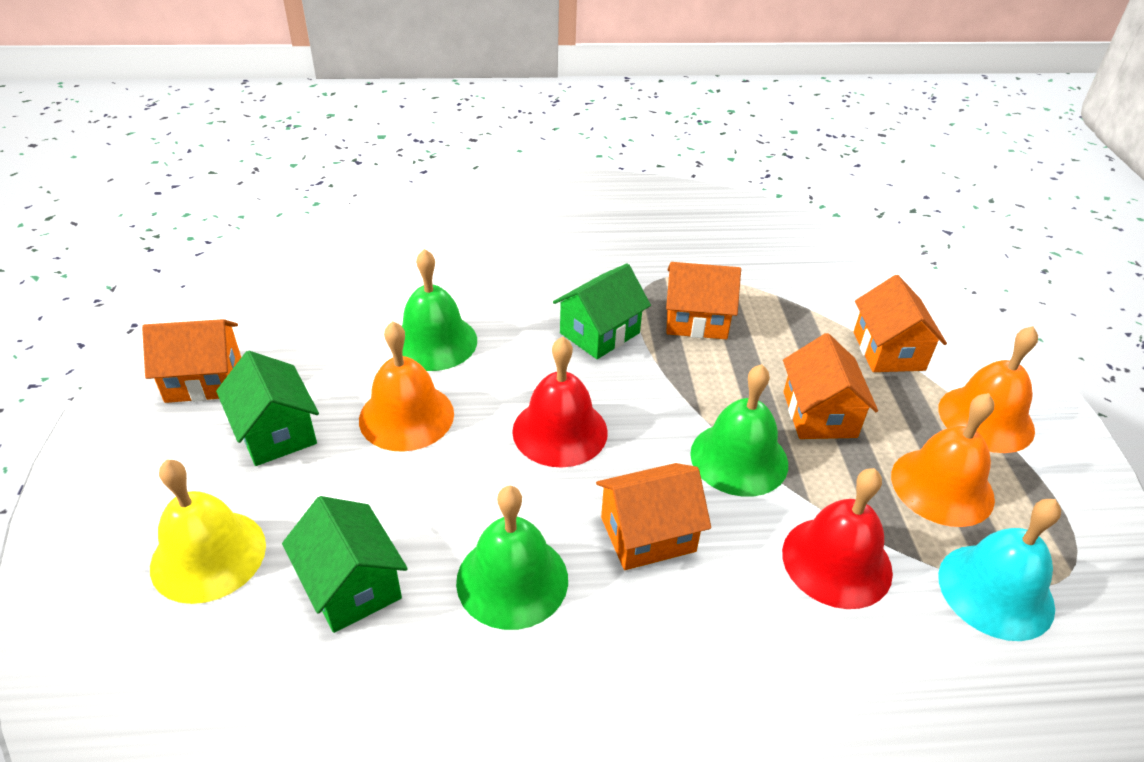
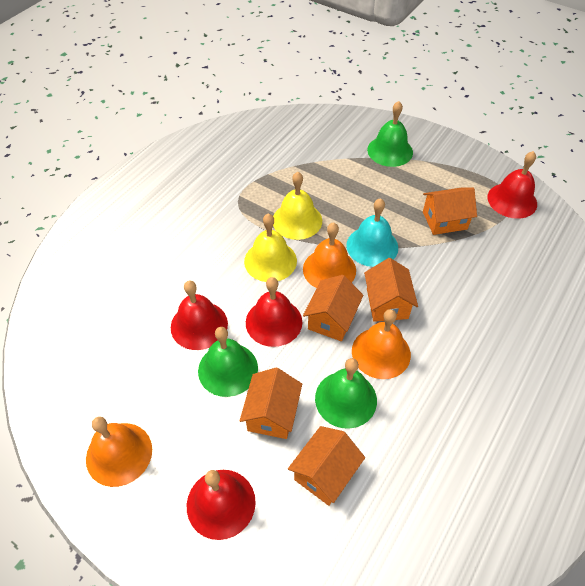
green house: 3 -> 0
red bell: 2 -> 4
yellow bell: 1 -> 2

